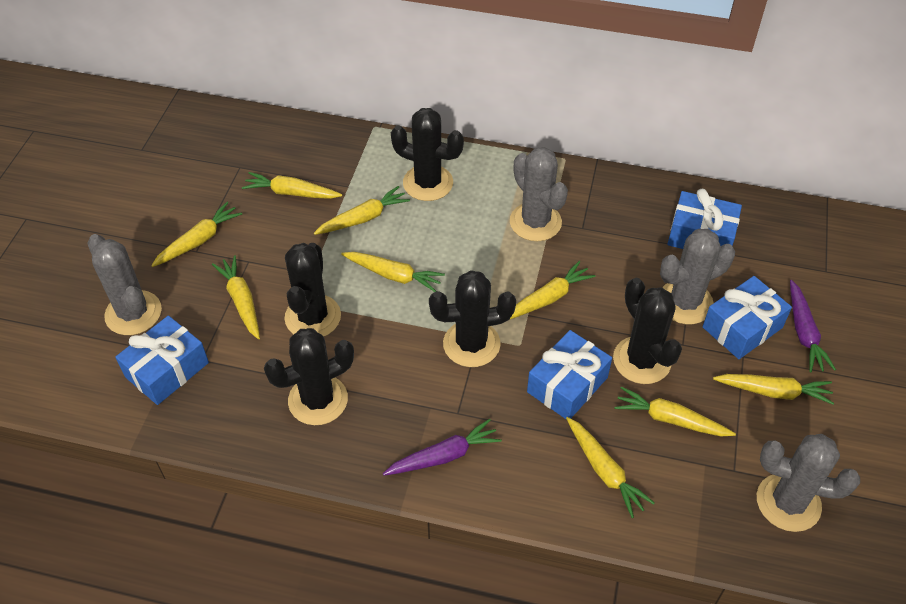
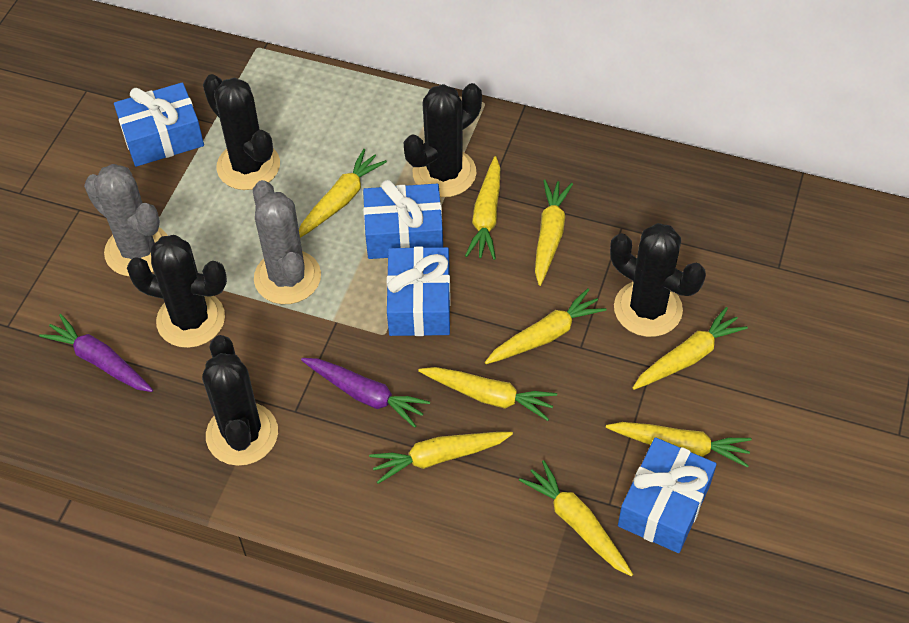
grey cactus: 4 -> 2

